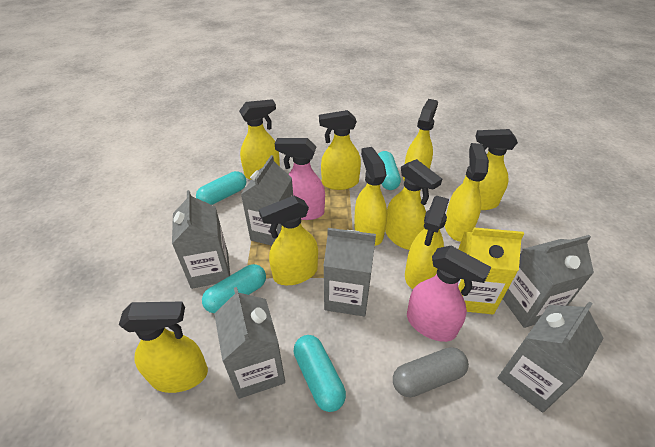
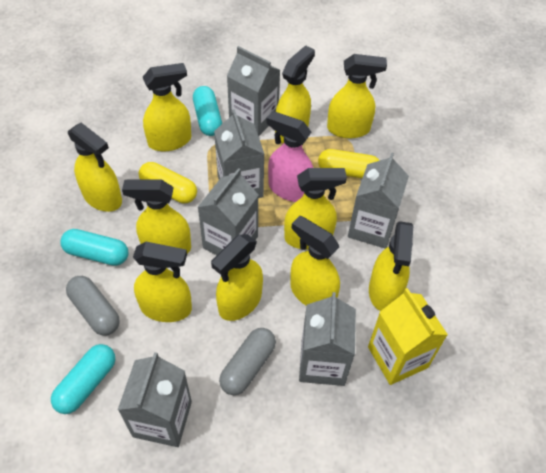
grey capsule: 1 -> 2
pink spray bottle: 2 -> 1
turquoise capsule: 4 -> 3
yellow capsule: 0 -> 2

